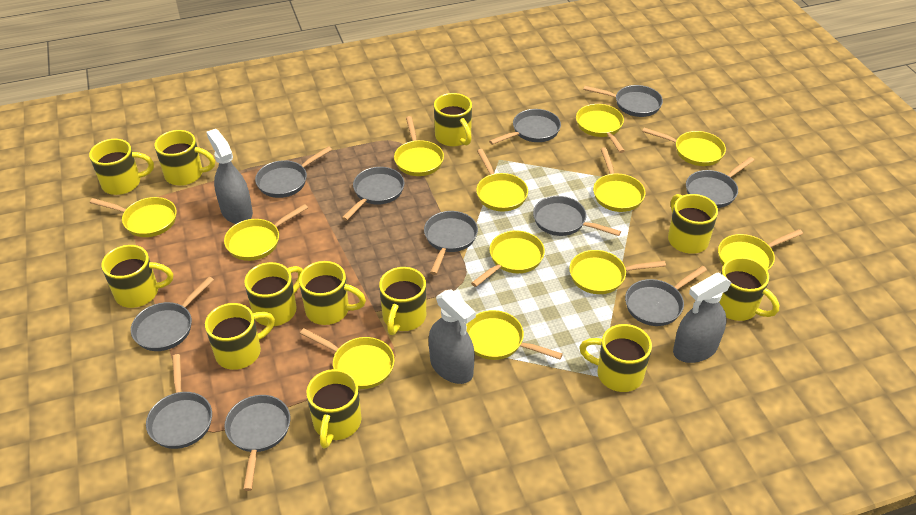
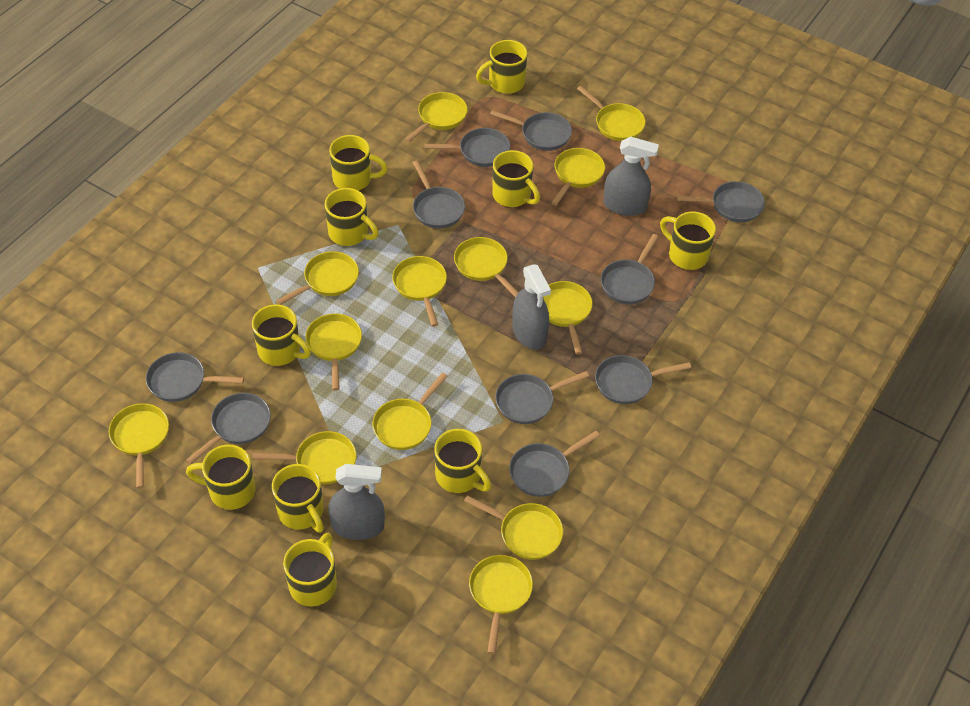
grey pan: 11 -> 10
yellow mug: 12 -> 10
yellow pan: 12 -> 13

